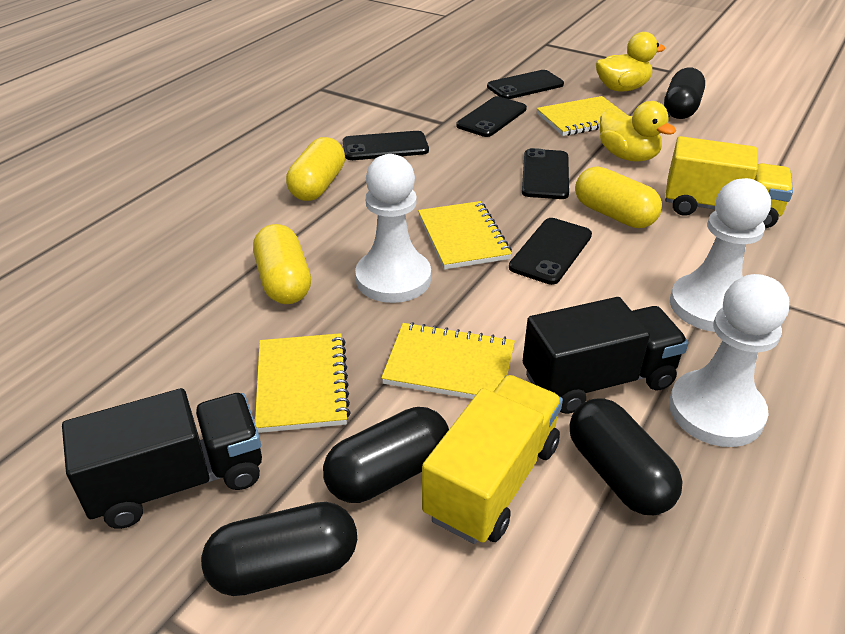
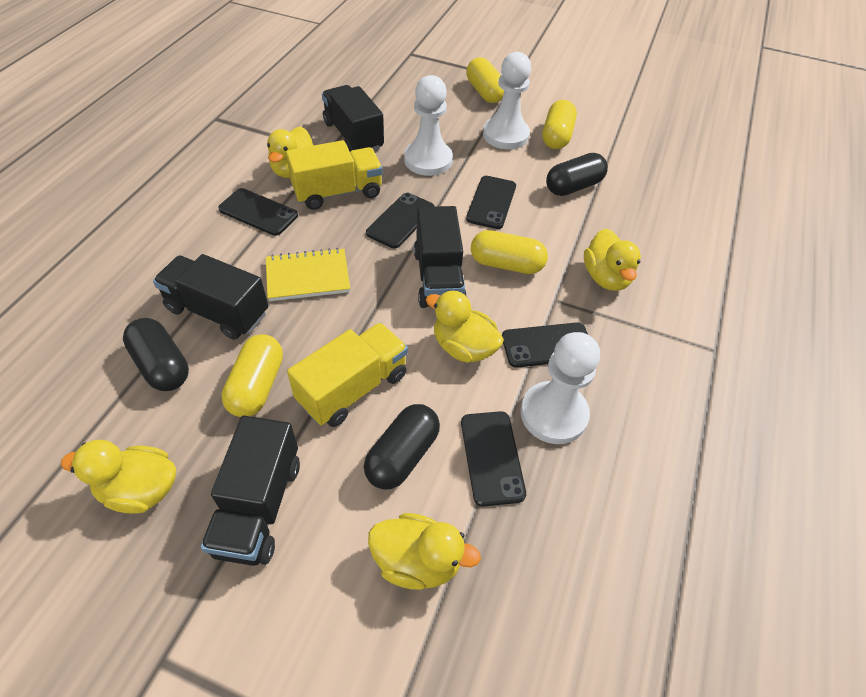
black capsule: 4 -> 3
black truck: 2 -> 4
yellow capsule: 3 -> 4
yellow duck: 2 -> 5
yellow notebook: 4 -> 1

